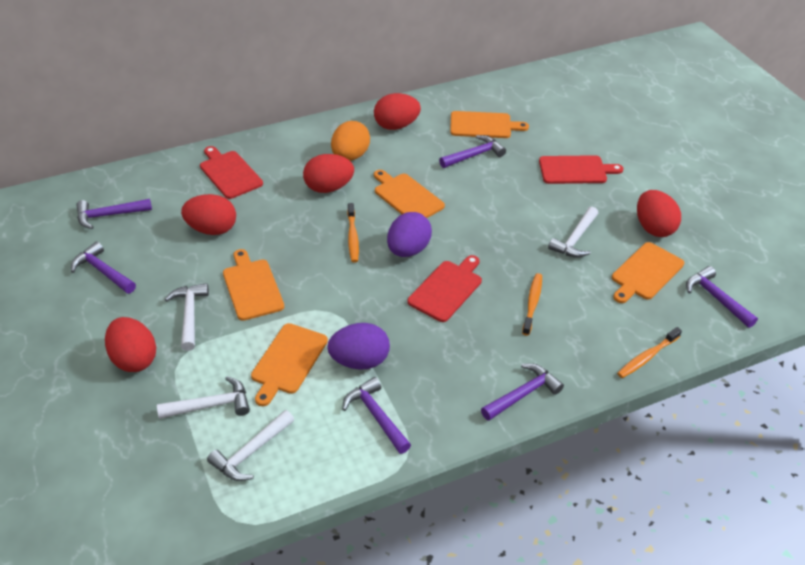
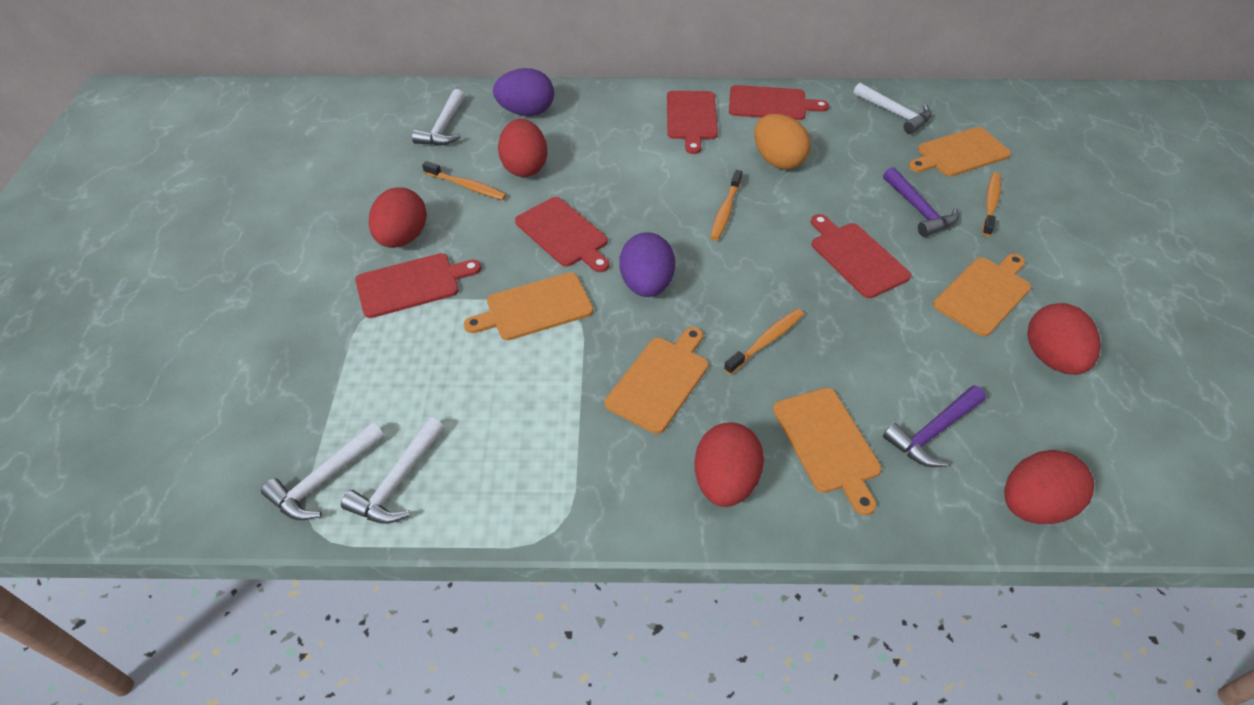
orange toothbrush: 3 -> 4
purple hammer: 6 -> 2
red cutting board: 3 -> 5

